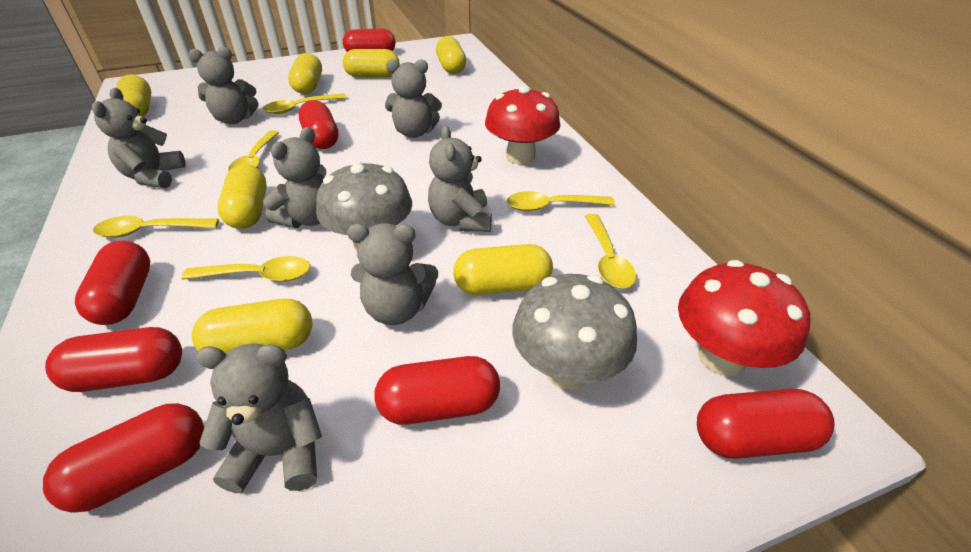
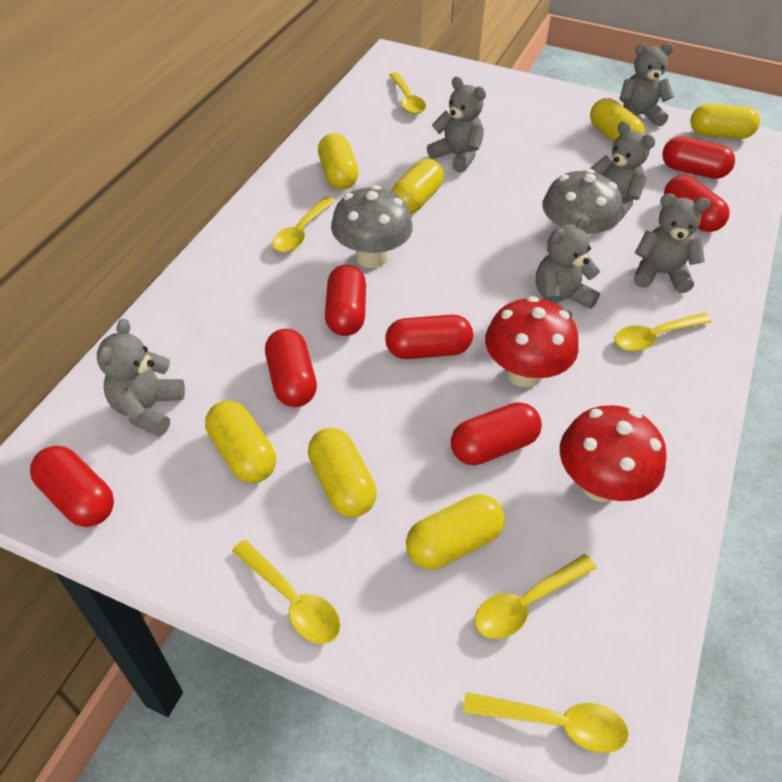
grey teddy bear: 7 -> 6

